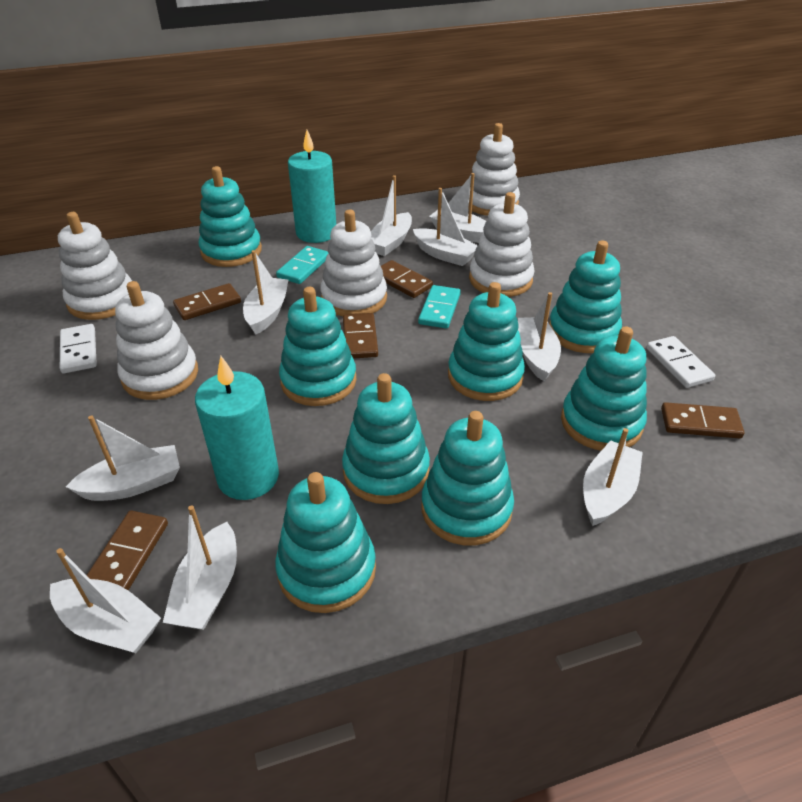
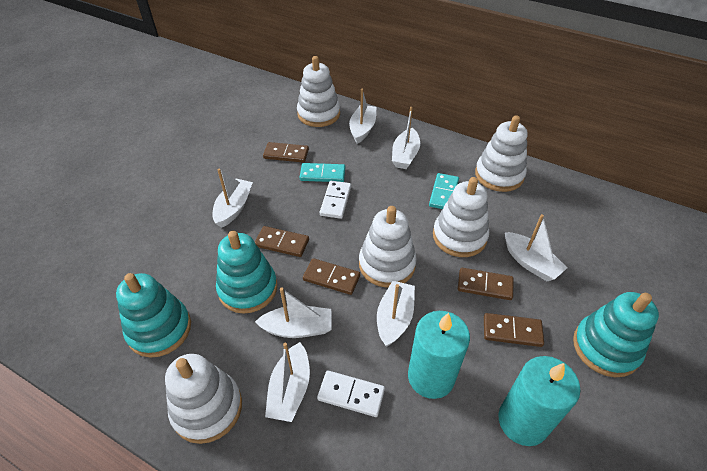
turquoise stacking toy: 8 -> 3
white boat: 9 -> 7

